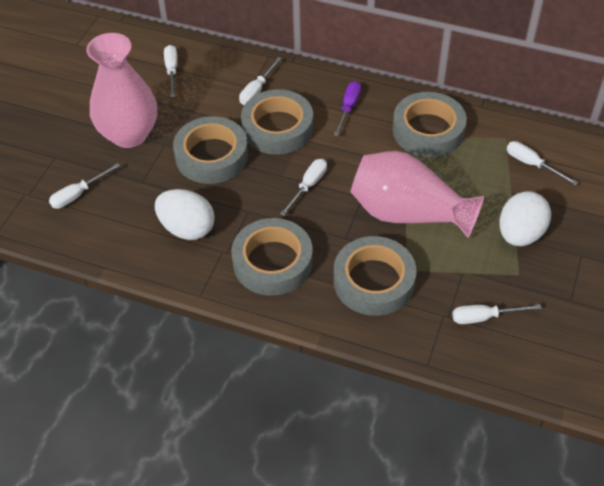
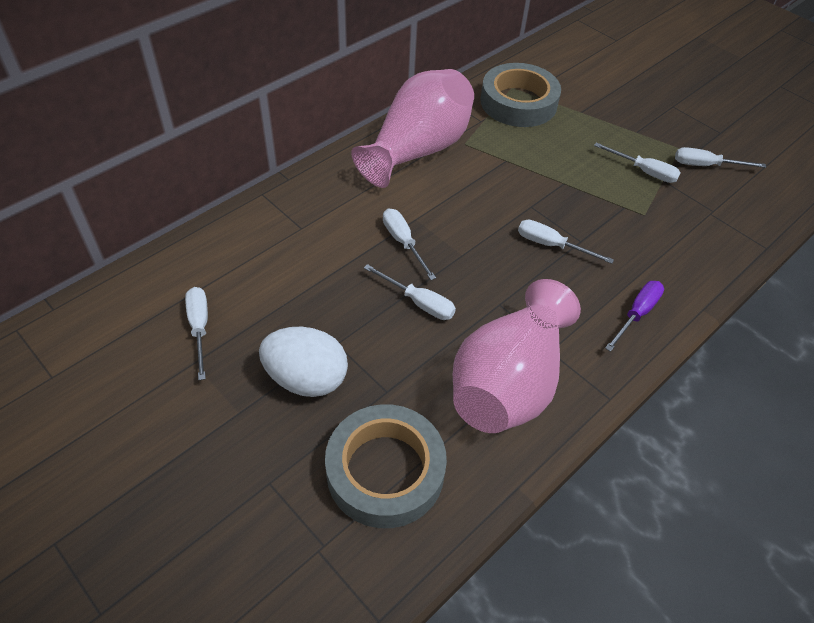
grey tape: 5 -> 2
white egg: 2 -> 1

